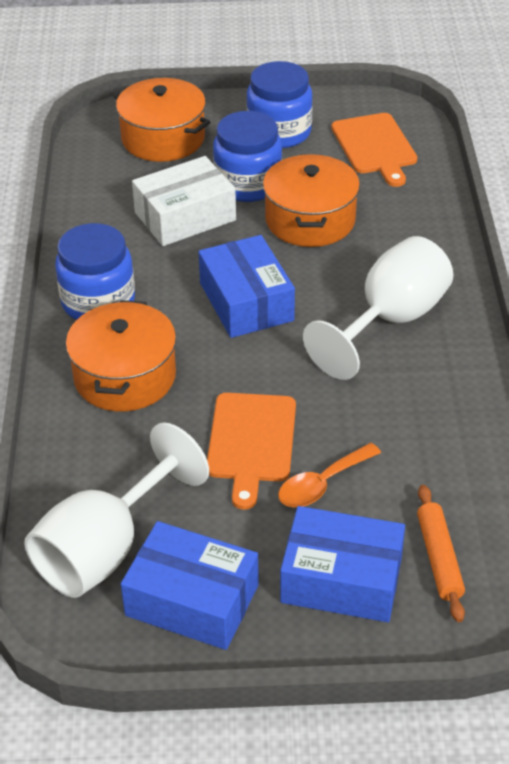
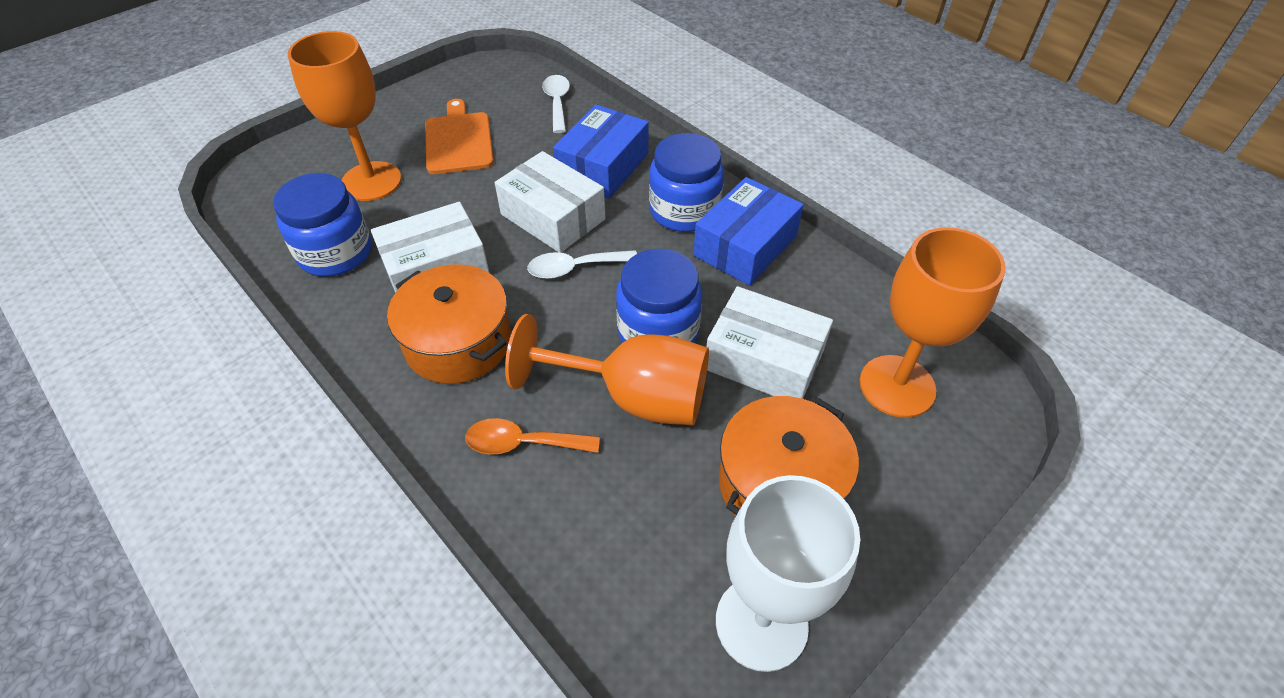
blue box: 3 -> 2
orange cutting board: 2 -> 1
orange goblet: 0 -> 3
orange pot: 3 -> 2
orange rolling pin: 1 -> 0
white box: 1 -> 3
white goblet: 2 -> 1
white spoon: 0 -> 2

